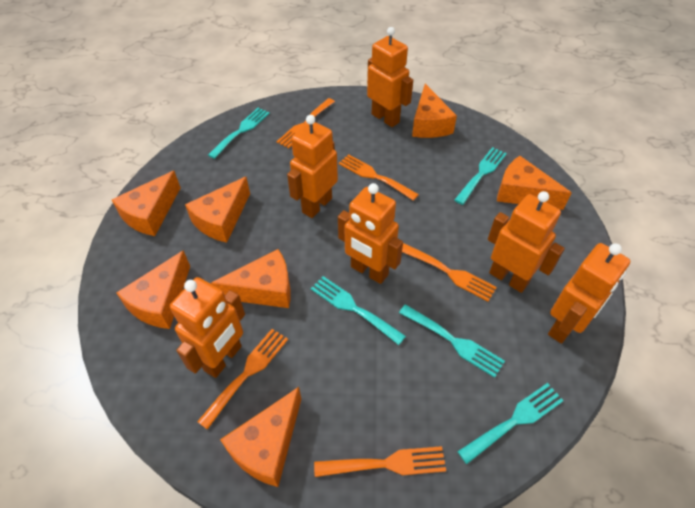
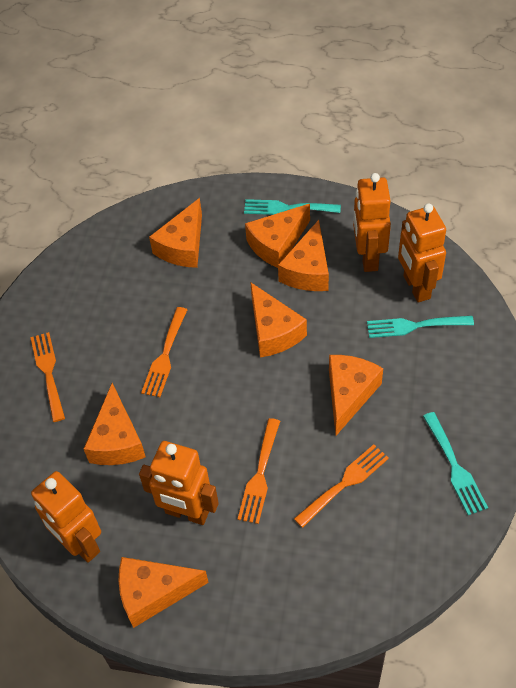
orange fork: 5 -> 4
orange robot: 6 -> 4
turquoise fork: 5 -> 3

